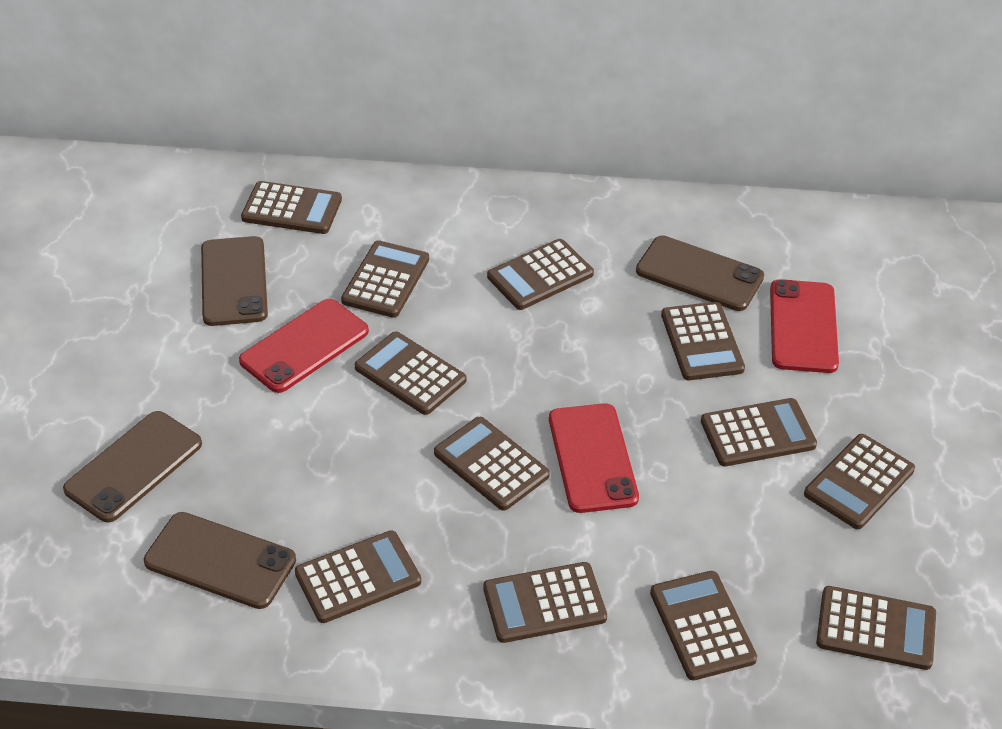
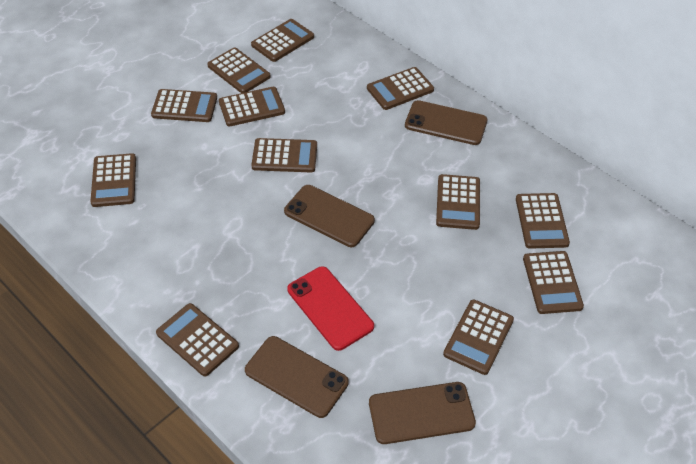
red phone: 3 -> 1

